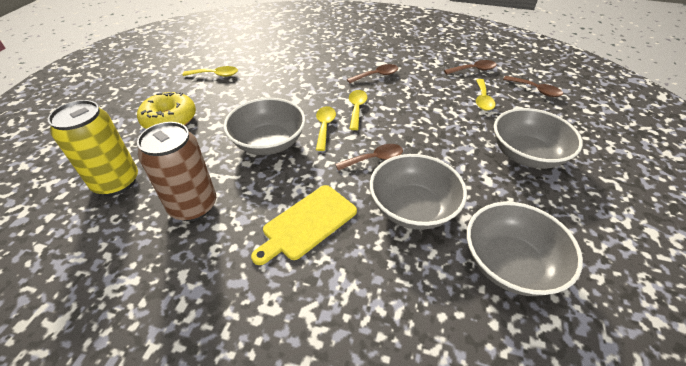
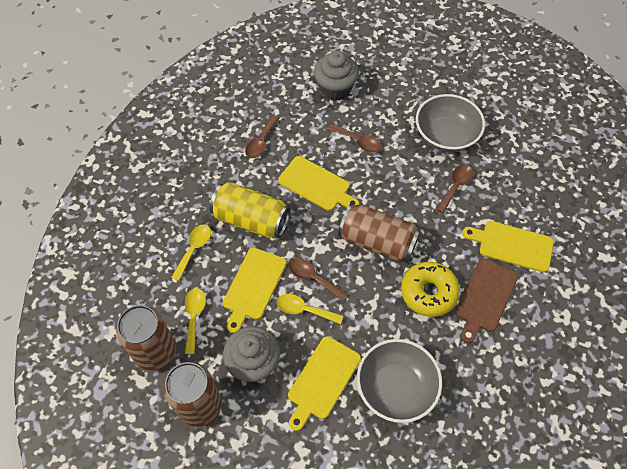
brown can: 1 -> 3
brown cutting board: 0 -> 1
grey bowl: 4 -> 2
grey cupcake: 0 -> 2
yellow cutting board: 1 -> 4
yellow spoon: 4 -> 3

